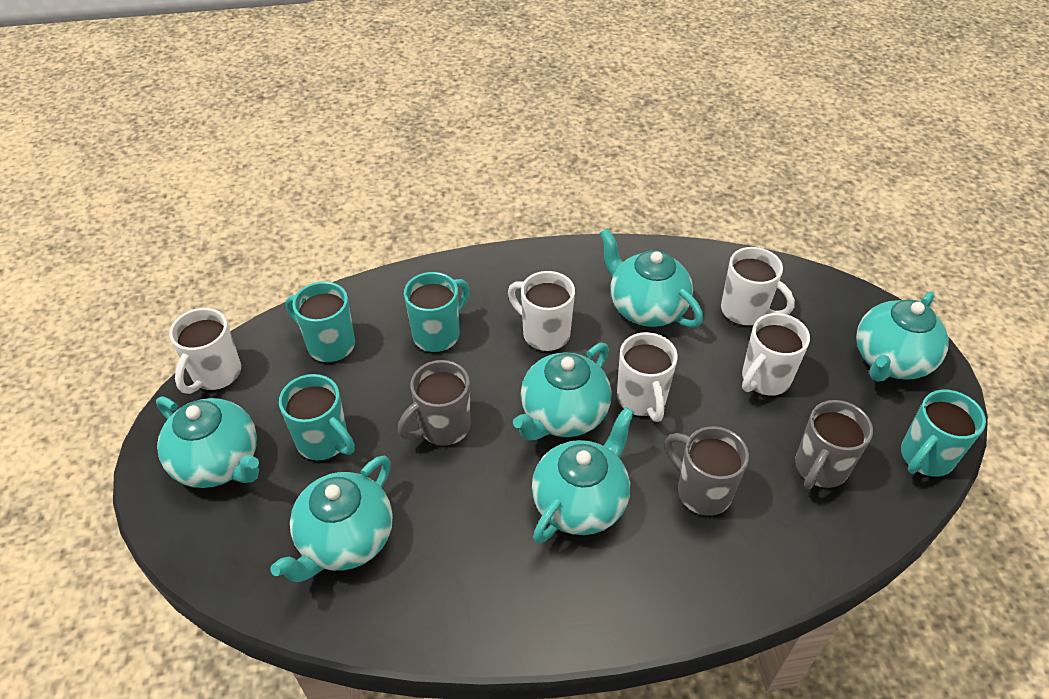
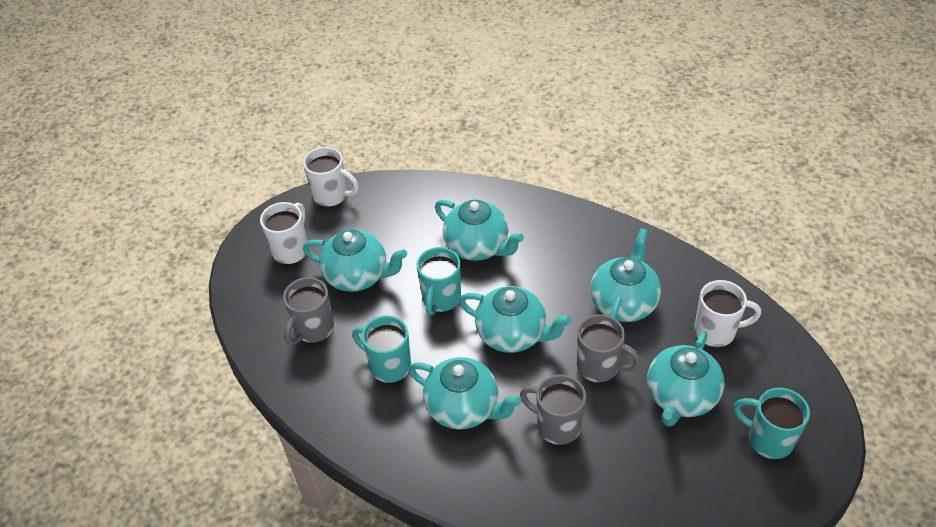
turquoise mug: 4 -> 3
white mug: 5 -> 3

